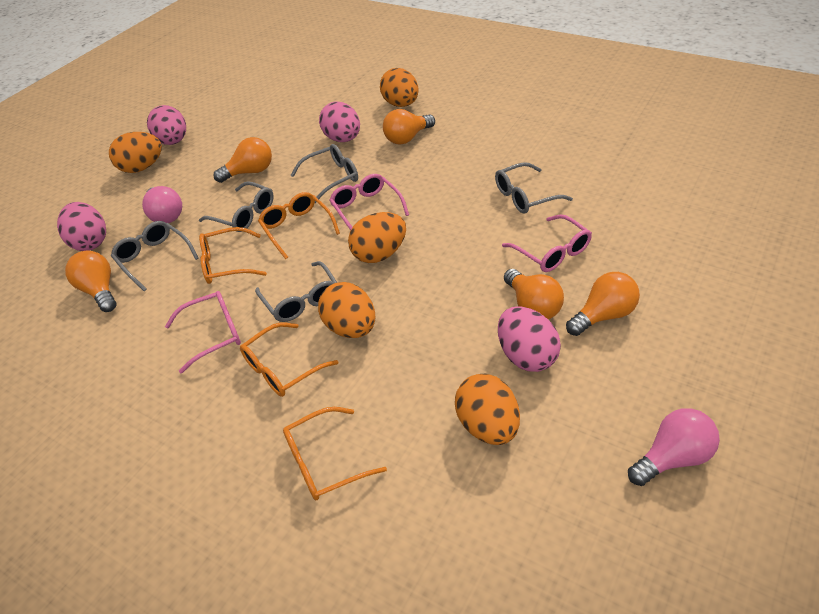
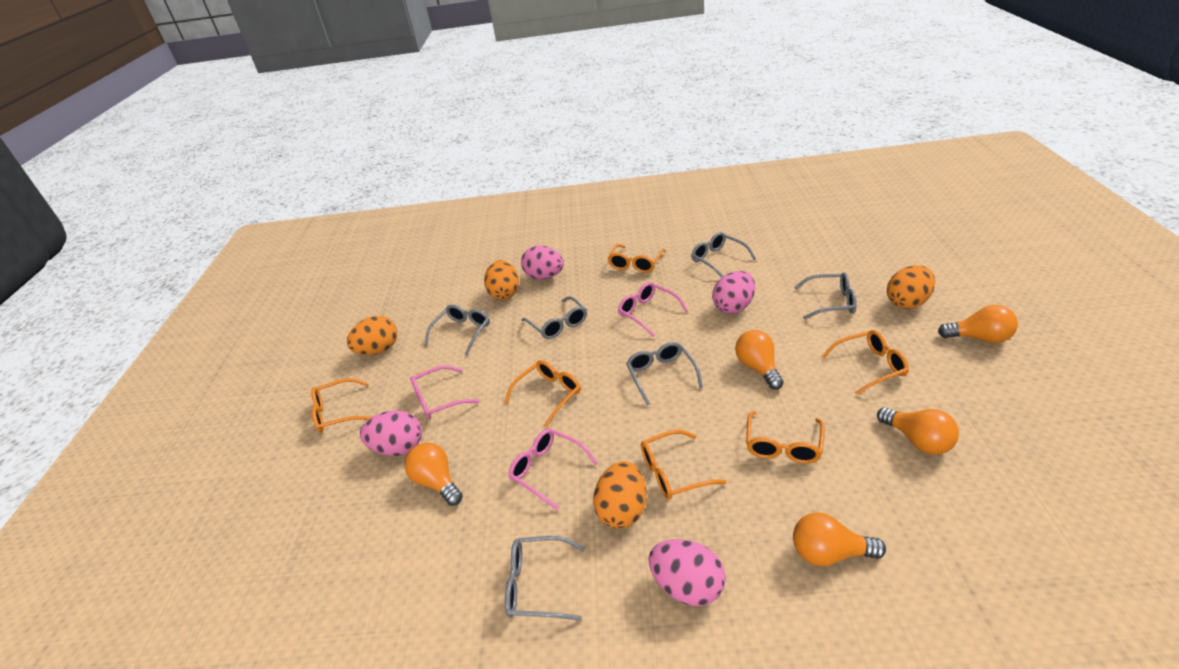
grey glasses: 5 -> 6
orange egg: 5 -> 4
orange glasses: 4 -> 6
pink light bulb: 2 -> 0

